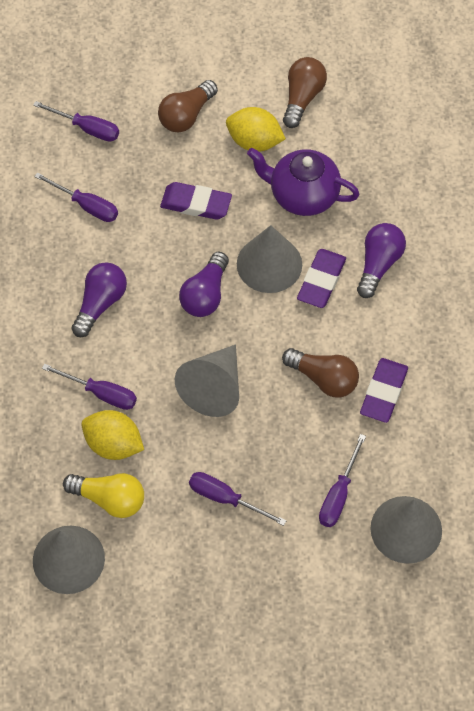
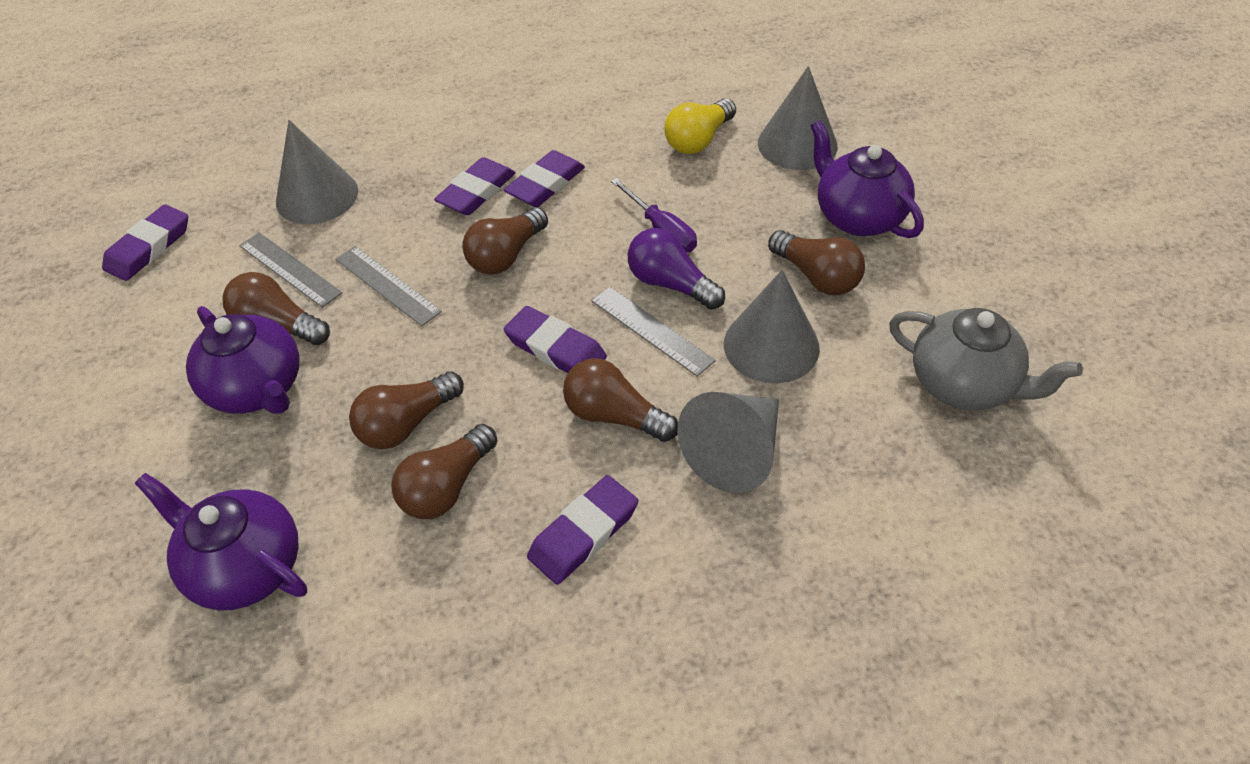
brown light bulb: 3 -> 6
grey ruler: 0 -> 3
grey teapot: 0 -> 1
purple eraser: 3 -> 5
purple light bulb: 3 -> 1
purple screwdriver: 5 -> 1
purple teapot: 1 -> 3
yellow lemon: 2 -> 0

